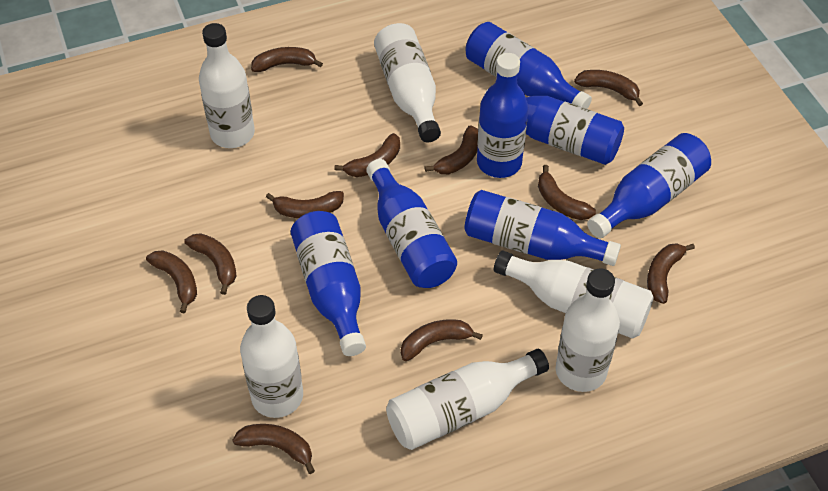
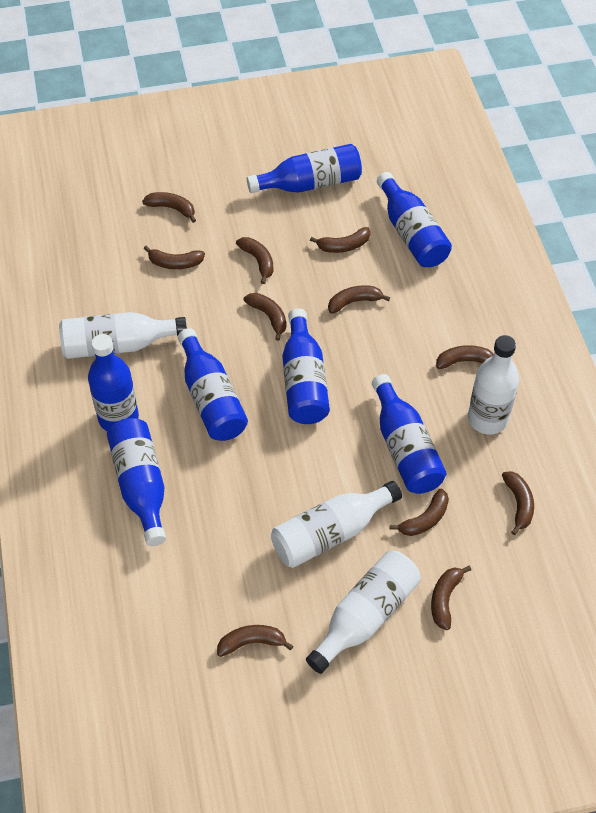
white bottle: 6 -> 4

